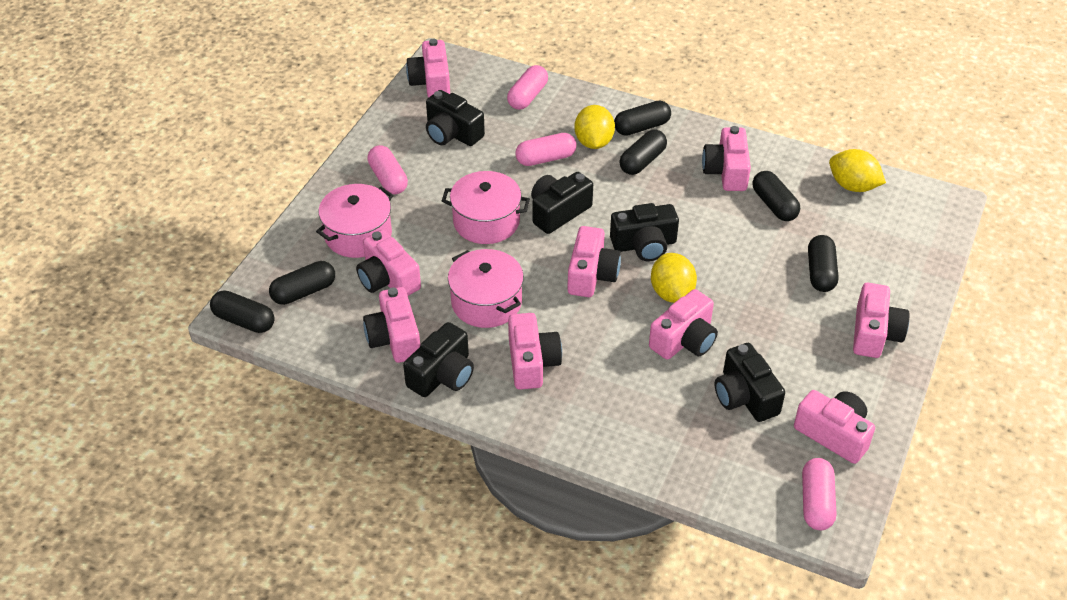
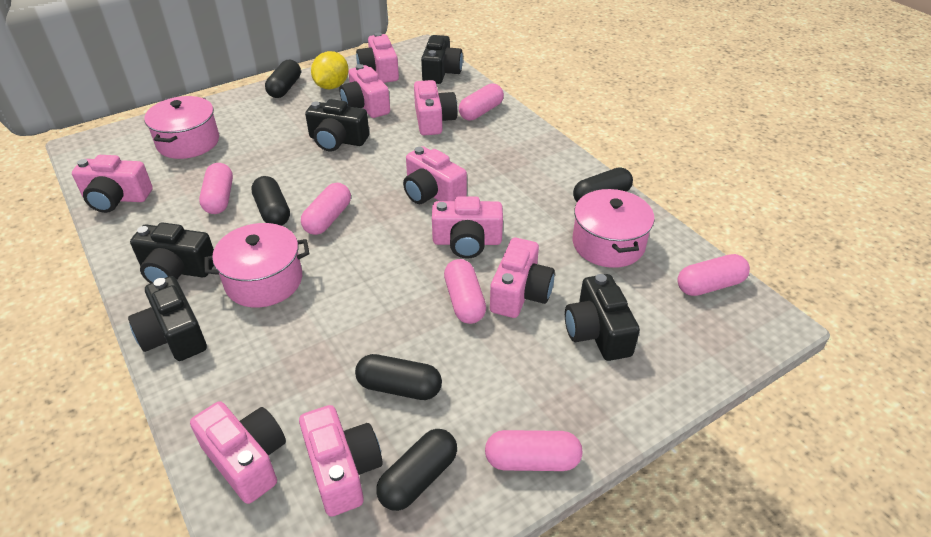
black capsule: 6 -> 5
pink capsule: 4 -> 6
yellow lemon: 3 -> 1

